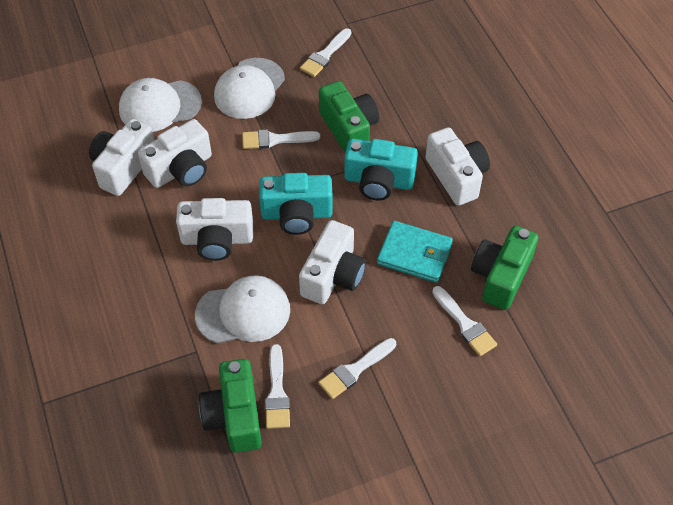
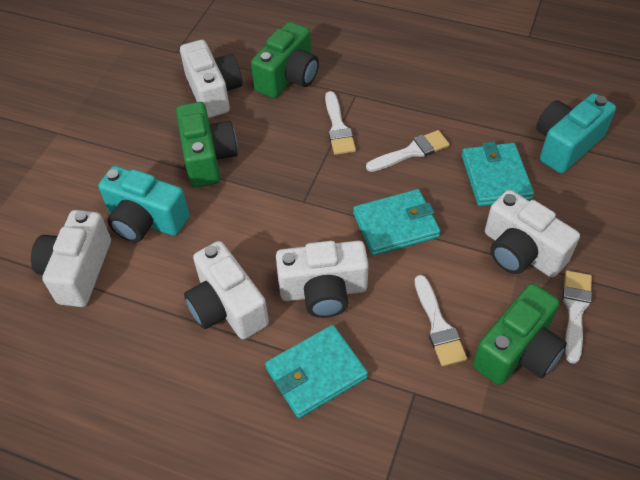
turquoise wallet: 1 -> 3
white brush: 5 -> 4
white cap: 3 -> 0

